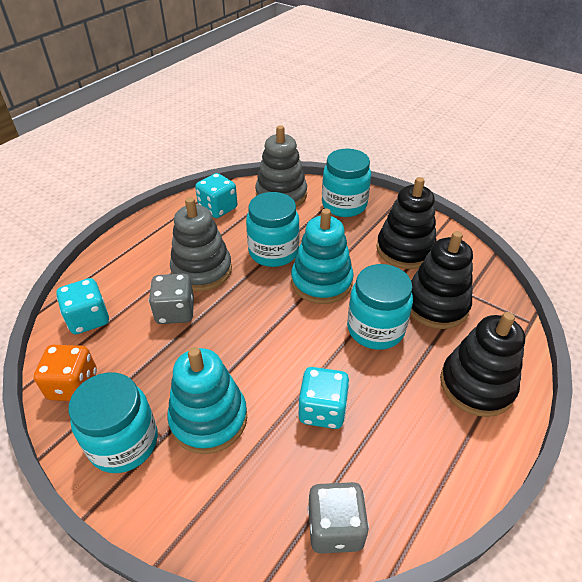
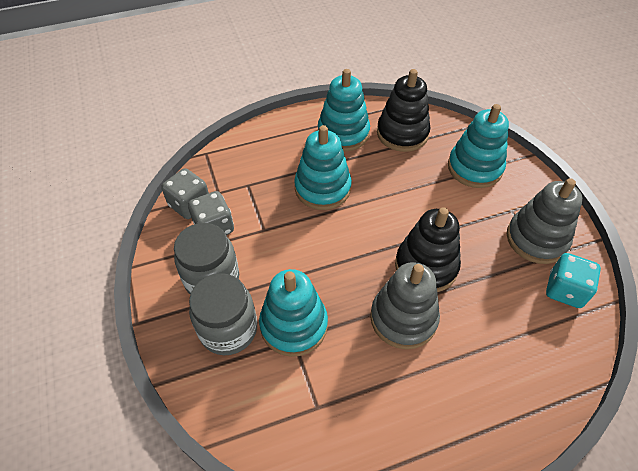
black stacking toy: 3 -> 2
grey jar: 0 -> 2
orange dice: 1 -> 0
turquoise dice: 3 -> 1
turquoise jar: 4 -> 0
turquoise stacking toy: 2 -> 4

